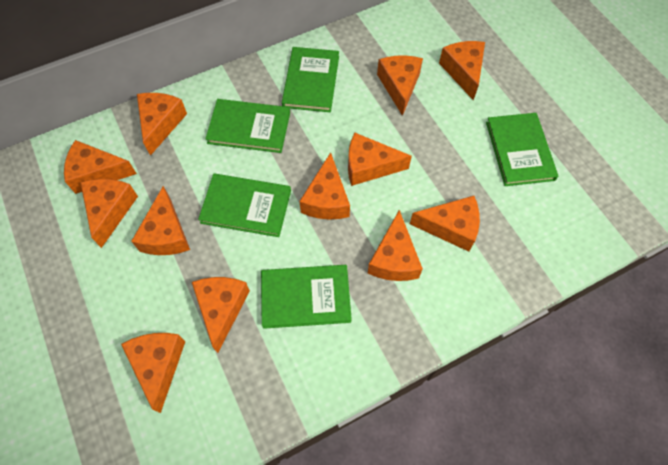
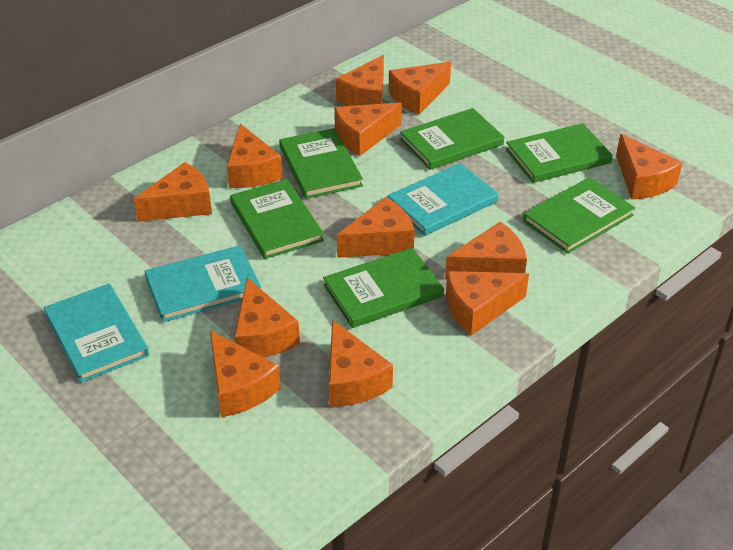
green book: 5 -> 6
turquoise book: 0 -> 3

